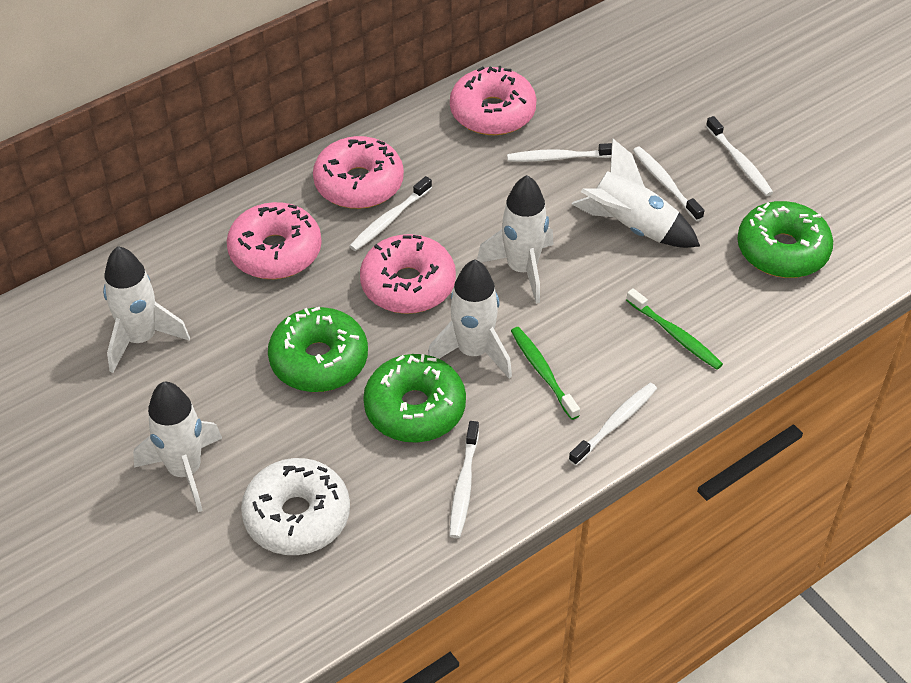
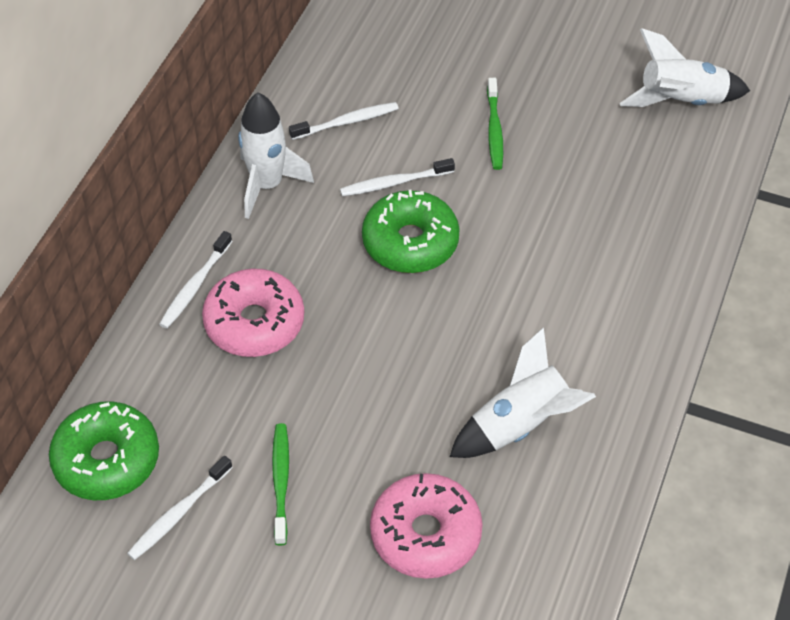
green donut: 3 -> 2
pink donut: 4 -> 2
white donut: 1 -> 0
white rocket: 5 -> 3
white toothbrush: 6 -> 4

